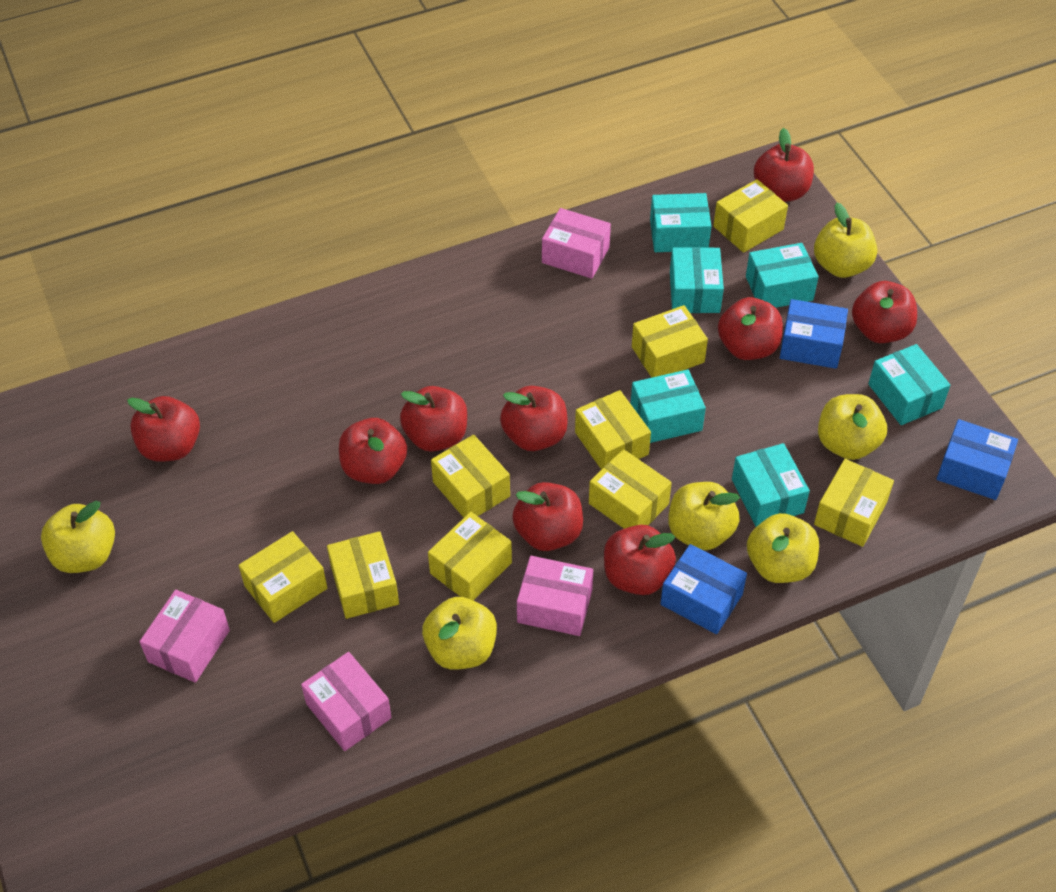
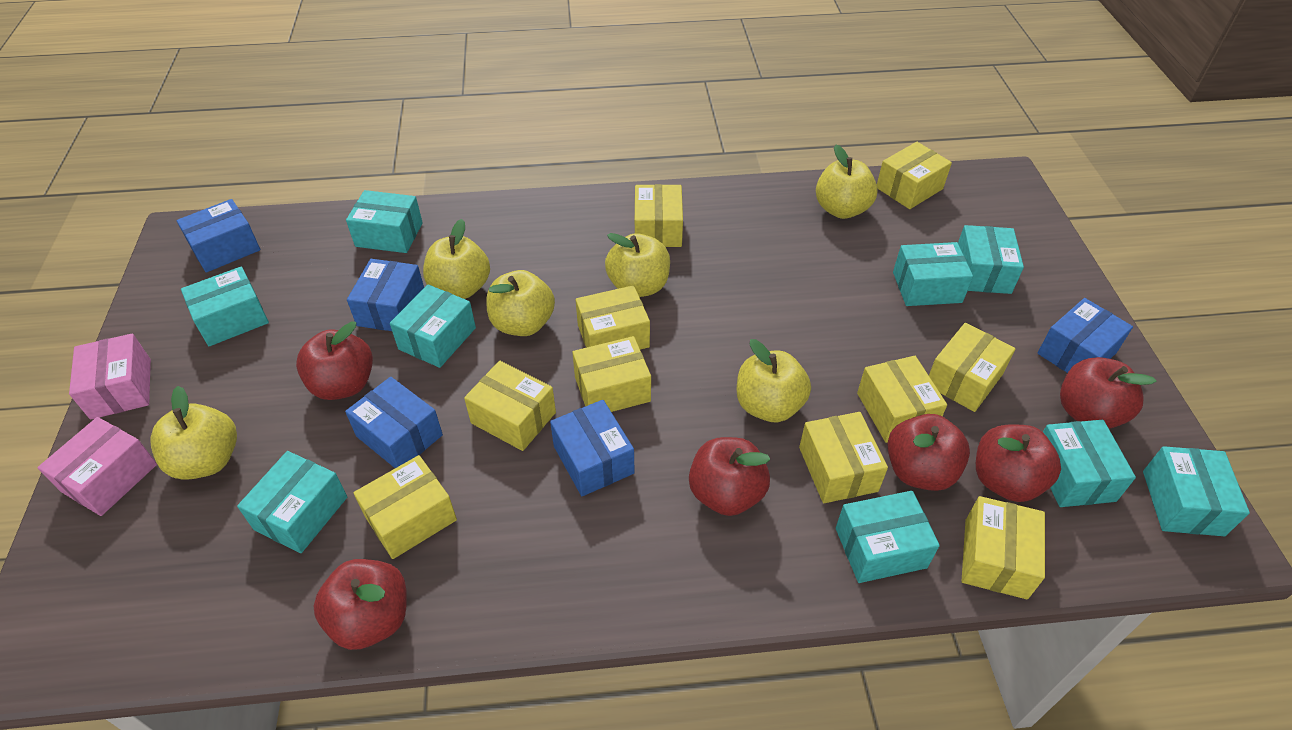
blue box: 3 -> 5
pink box: 4 -> 2
red apple: 9 -> 6
turquoise box: 6 -> 9
yellow box: 9 -> 10

